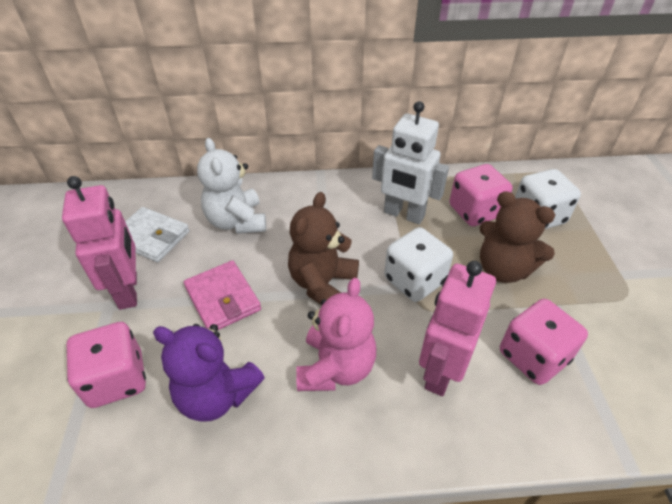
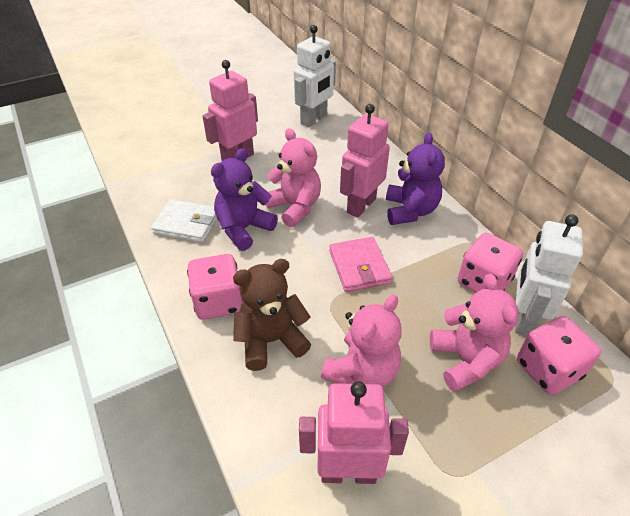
brown teddy bear: 2 -> 1
pink robot: 2 -> 3
pink teddy bear: 1 -> 3
purple teddy bear: 1 -> 2
white dice: 2 -> 0
white robot: 1 -> 2
white teddy bear: 1 -> 0

